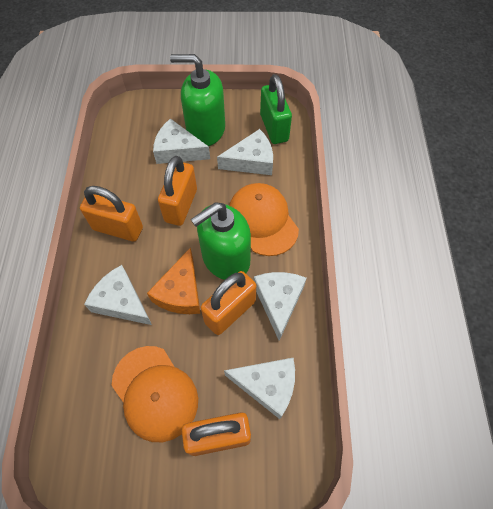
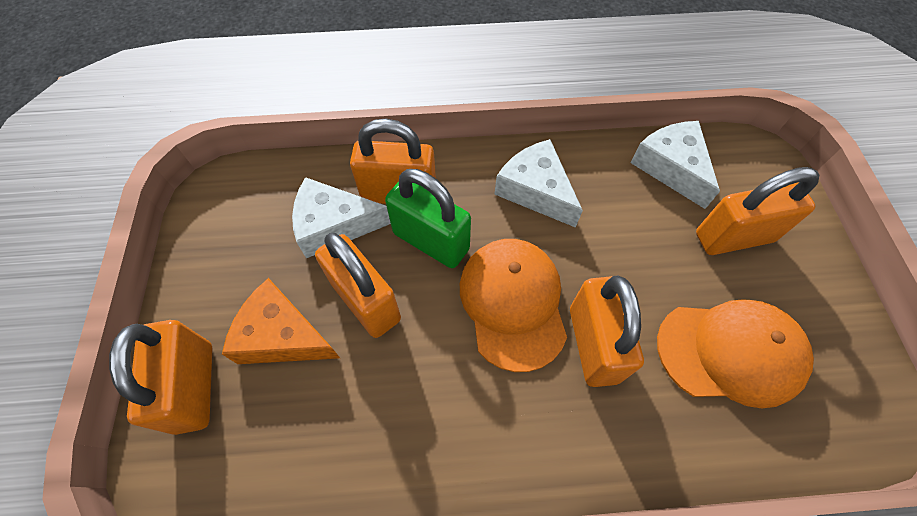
green soap dispenser: 2 -> 0
orange padlock: 4 -> 5
white cheese: 5 -> 3

